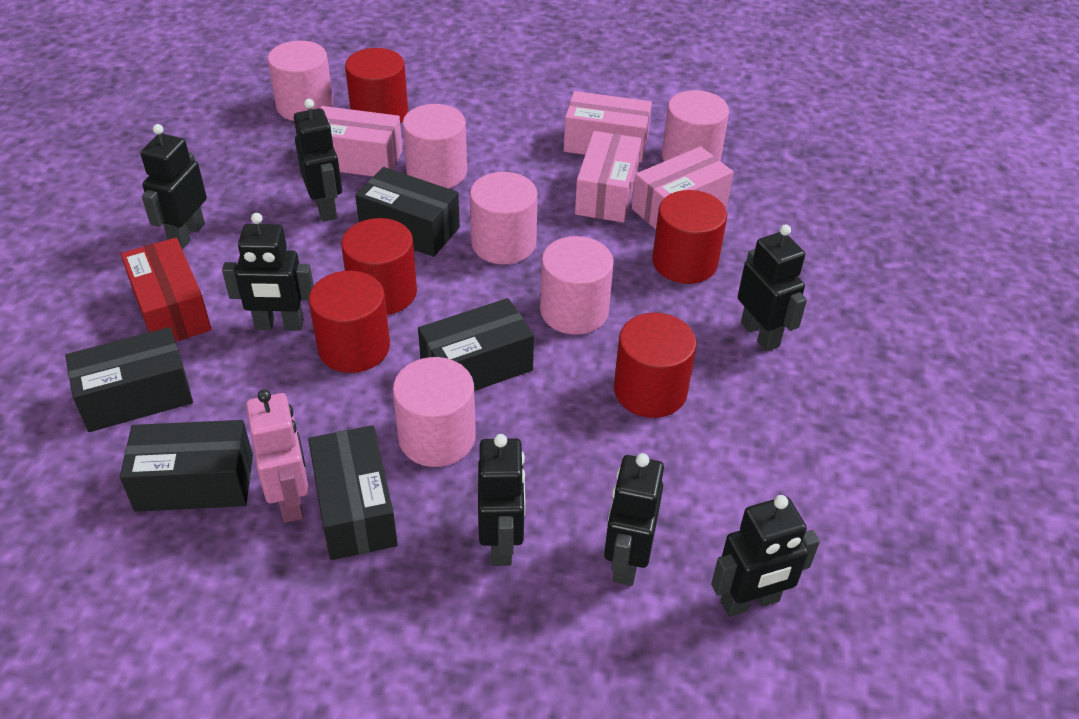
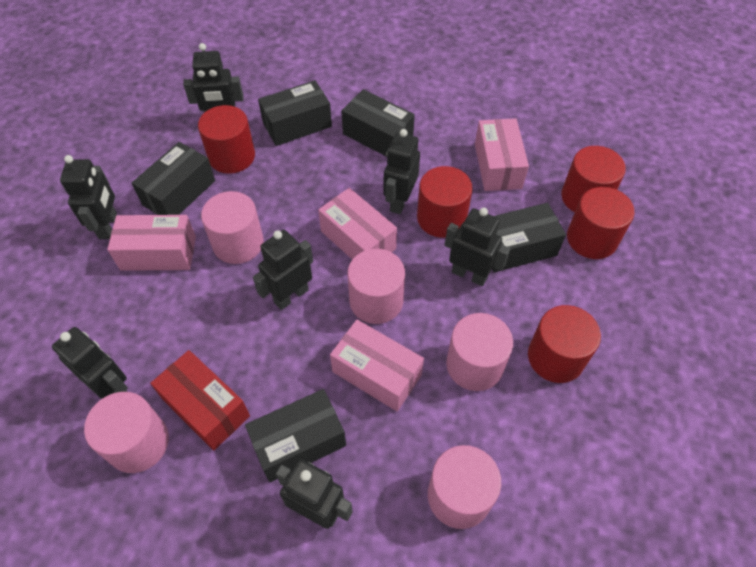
pink cylinder: 6 -> 5
pink robot: 1 -> 0

